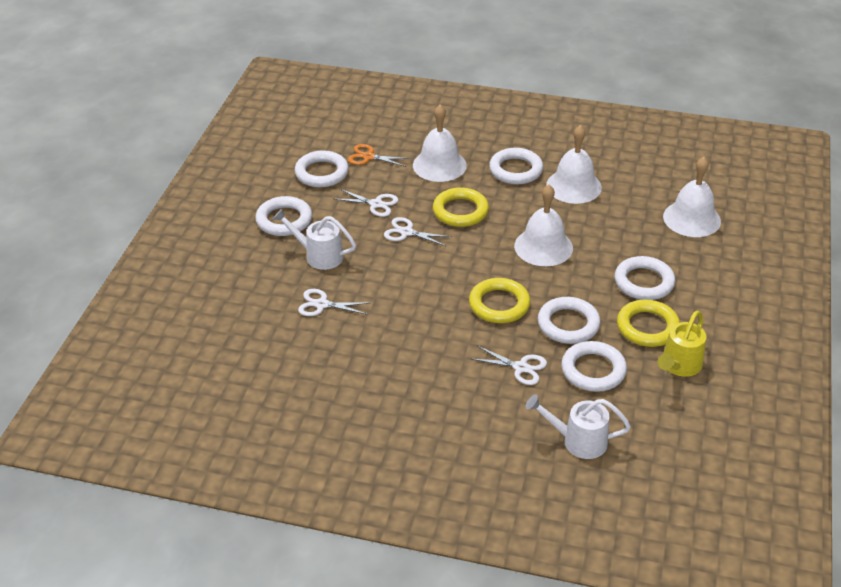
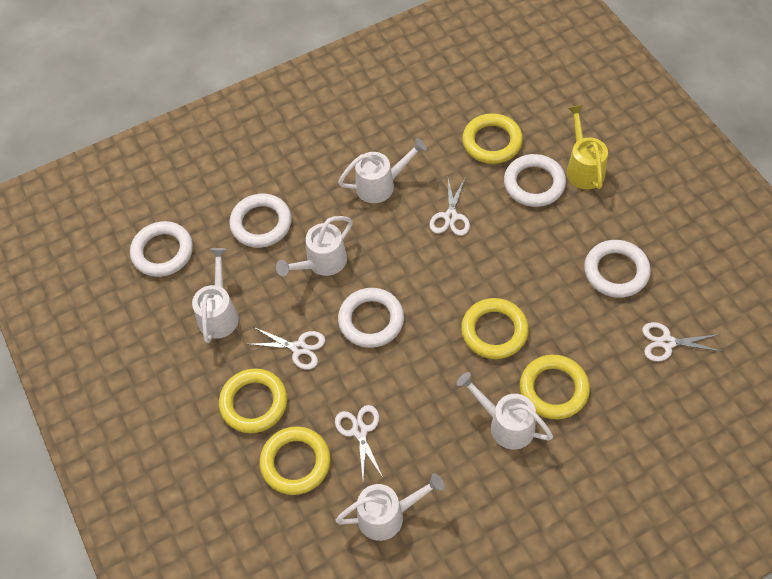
orange scissors: 1 -> 0
white bell: 4 -> 0
white ring: 6 -> 5
white watering can: 2 -> 5
yellow ring: 3 -> 5

